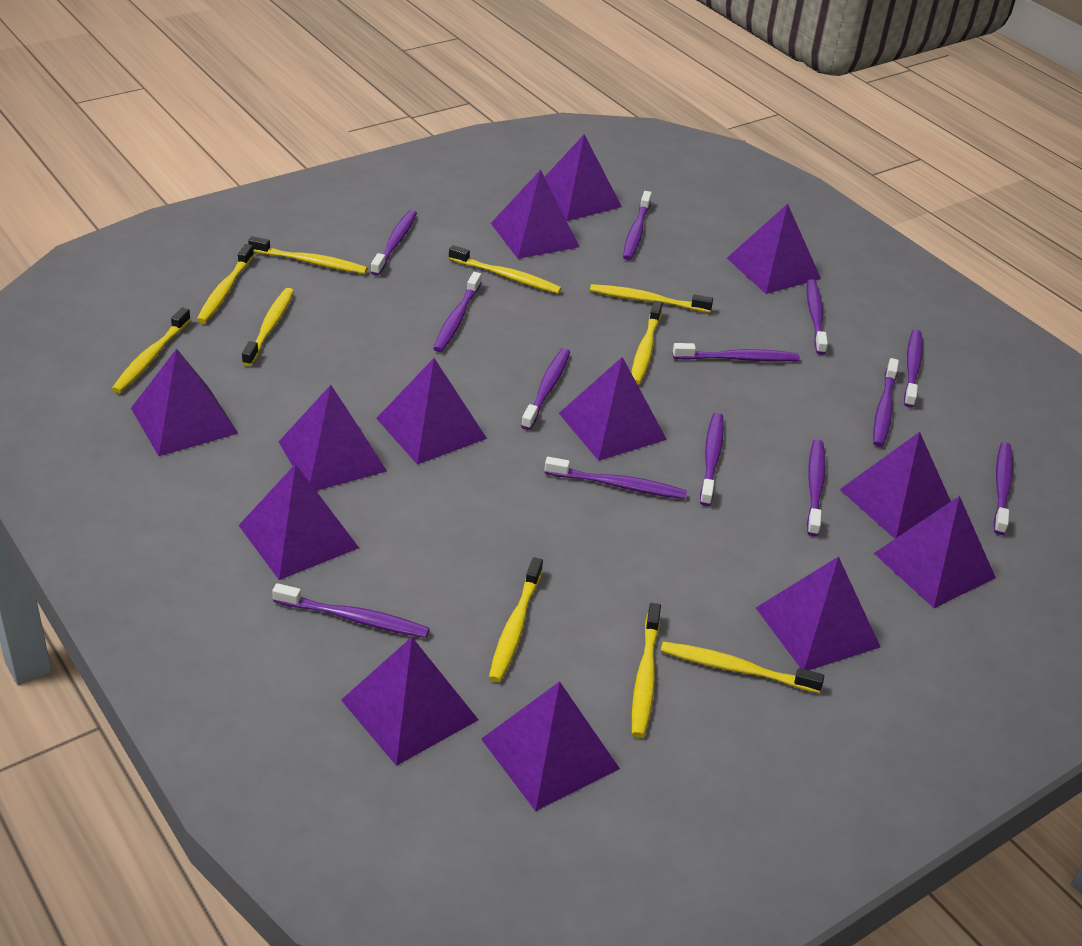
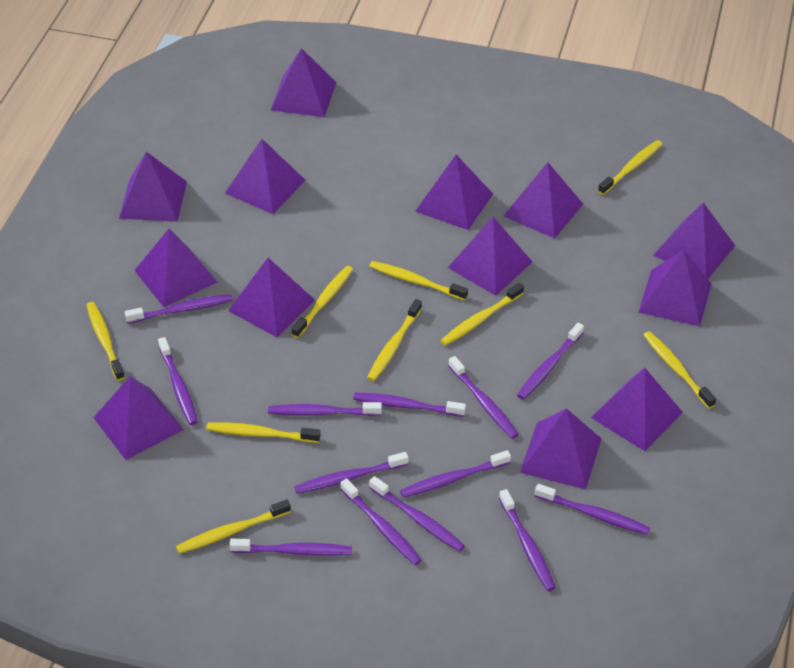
yellow toothbrush: 10 -> 9

